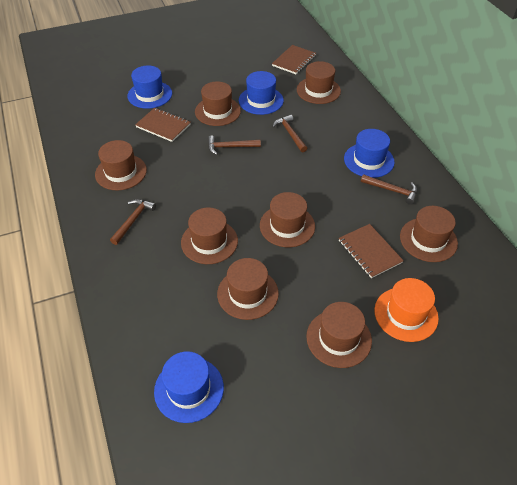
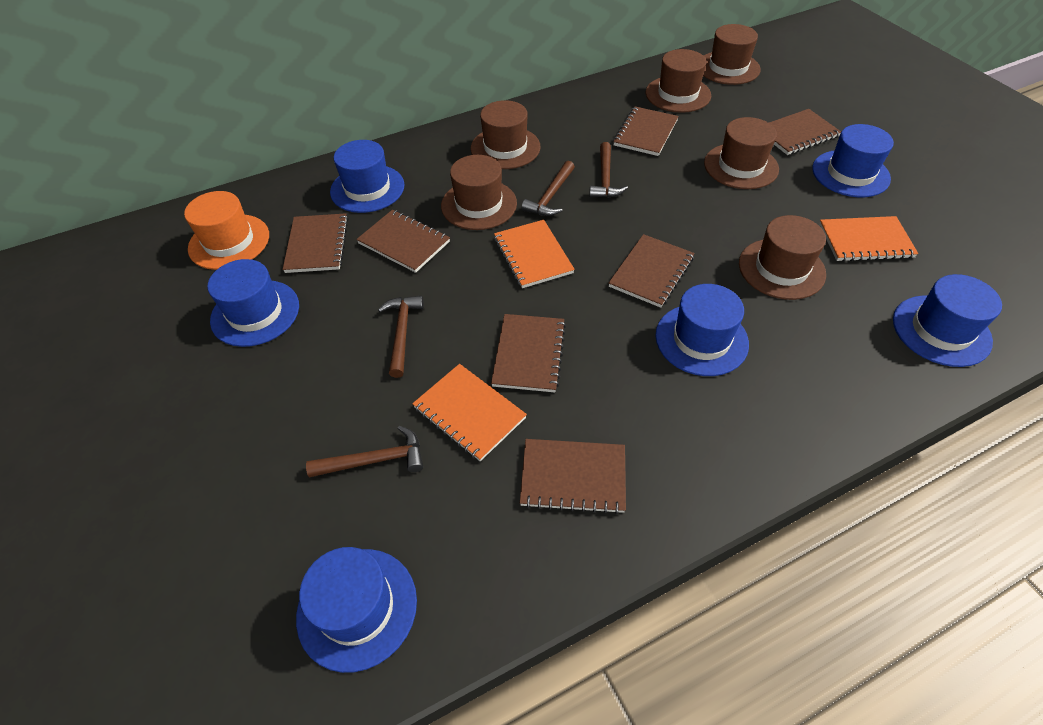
blue hat: 4 -> 6
brown hat: 8 -> 6
brown notebook: 3 -> 7
orange notebook: 0 -> 3

